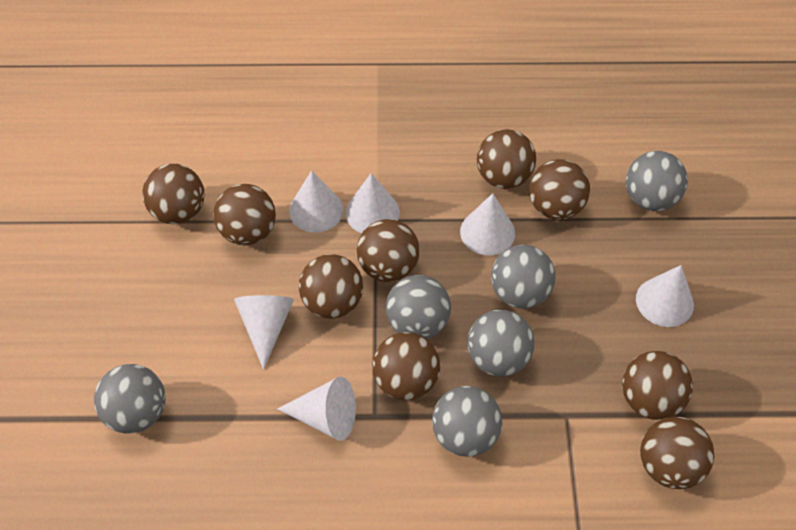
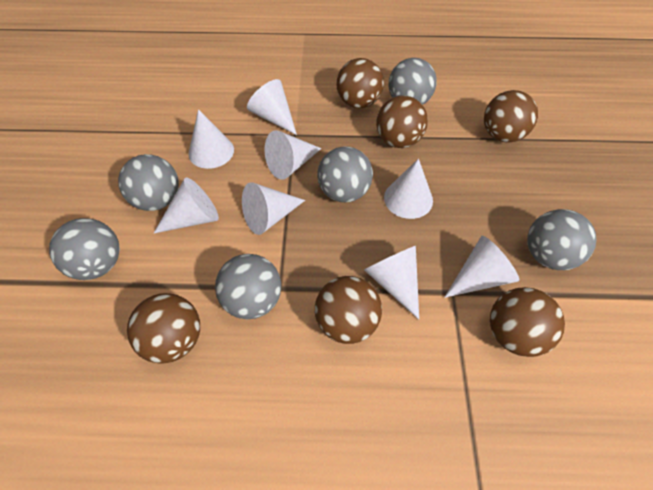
brown ball: 9 -> 6
white cone: 6 -> 8

